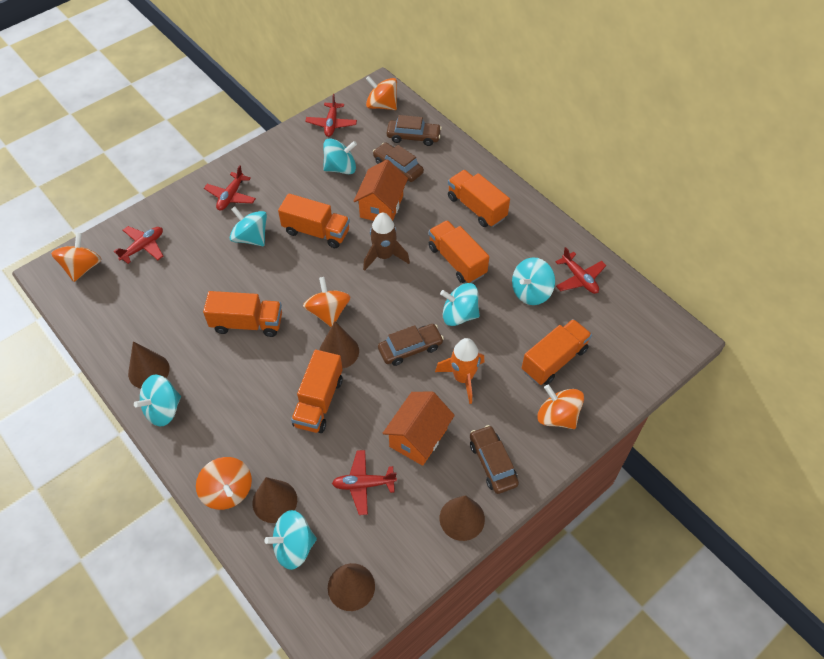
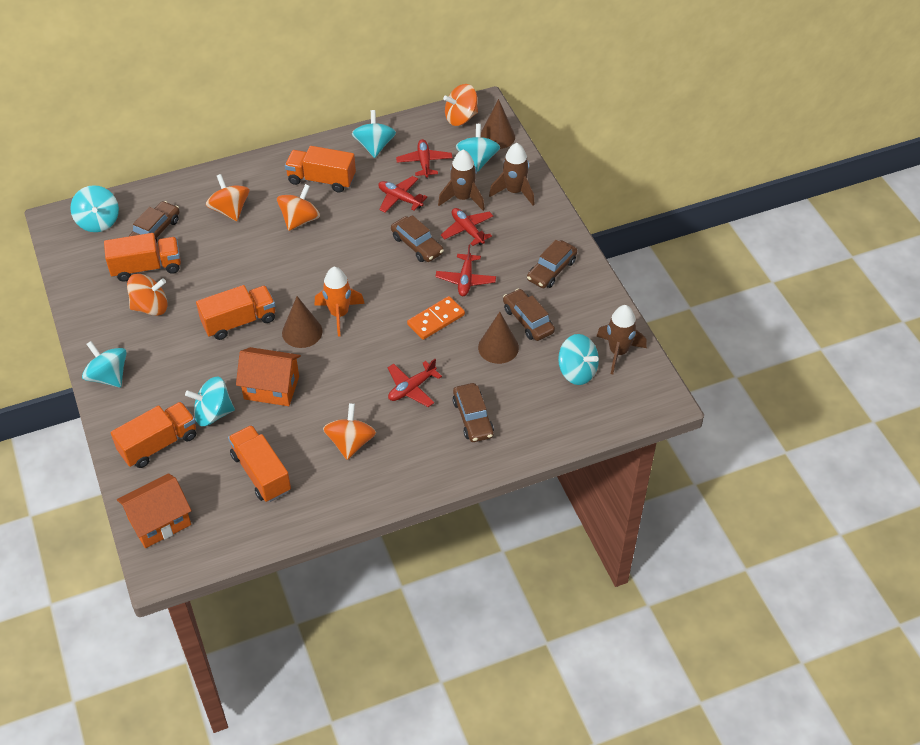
brown car: 4 -> 5
brown cone: 5 -> 3
brown rocket: 1 -> 3
orange domino: 0 -> 1
orange truck: 6 -> 5

